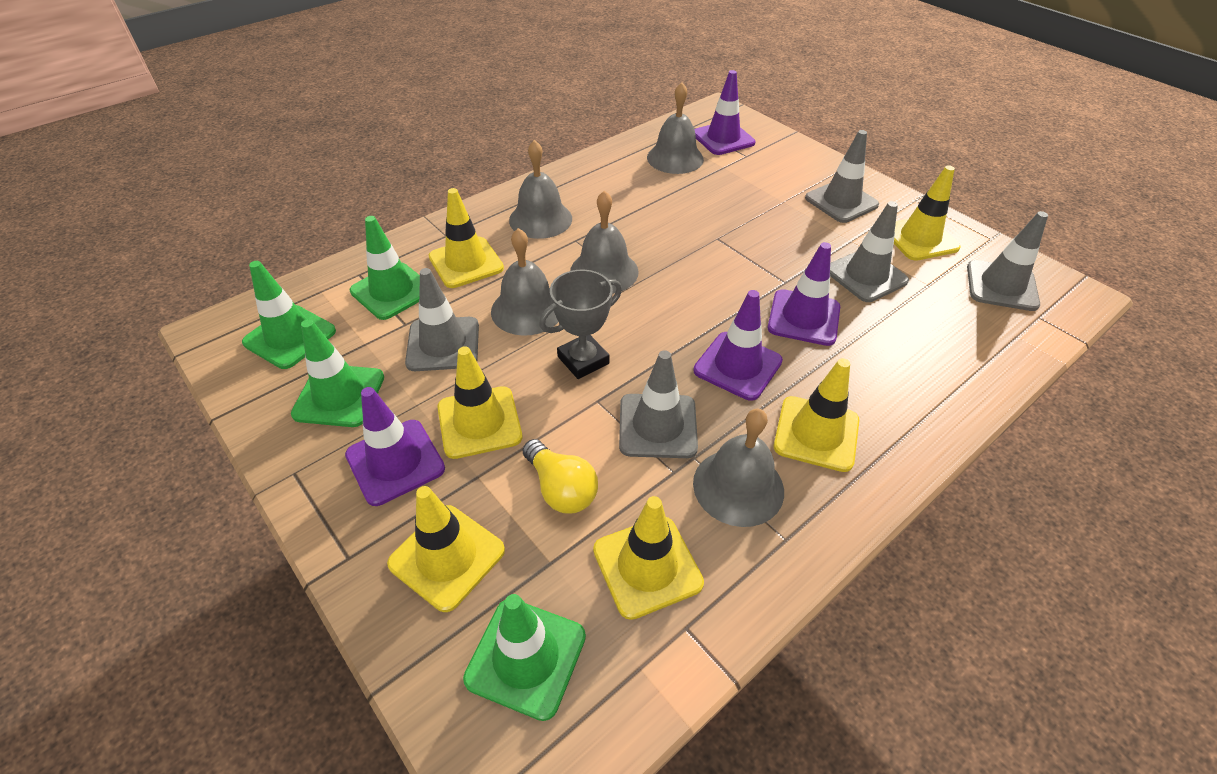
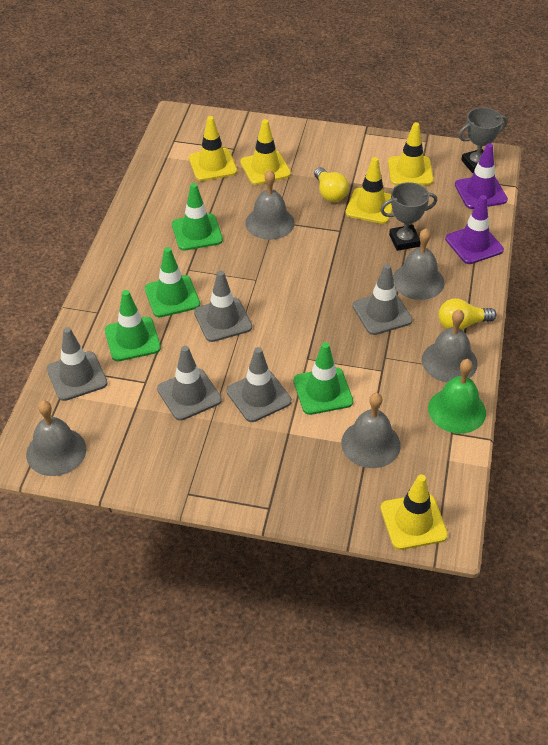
green bell: 0 -> 1
grey trophy: 1 -> 2
purple traffic cone: 4 -> 2
yellow light bulb: 1 -> 2
yellow traffic cone: 6 -> 5

